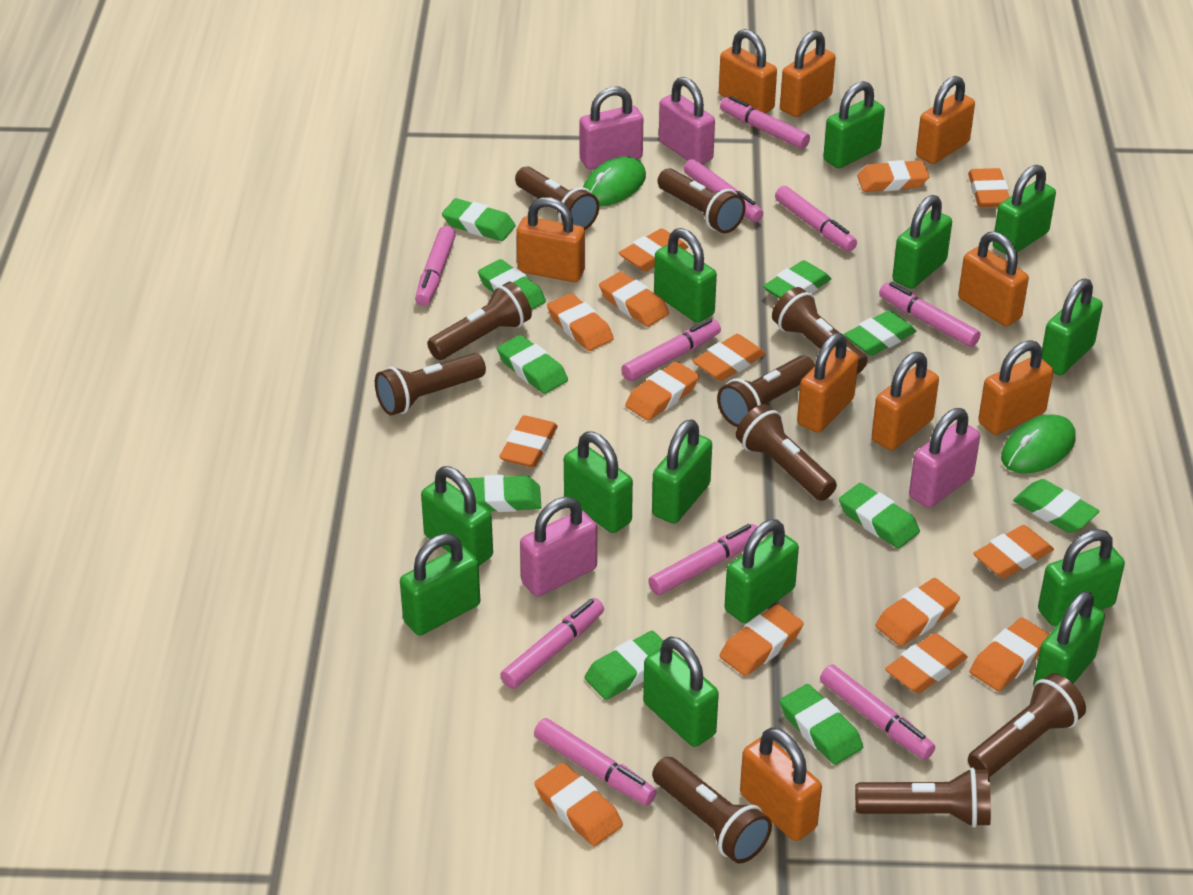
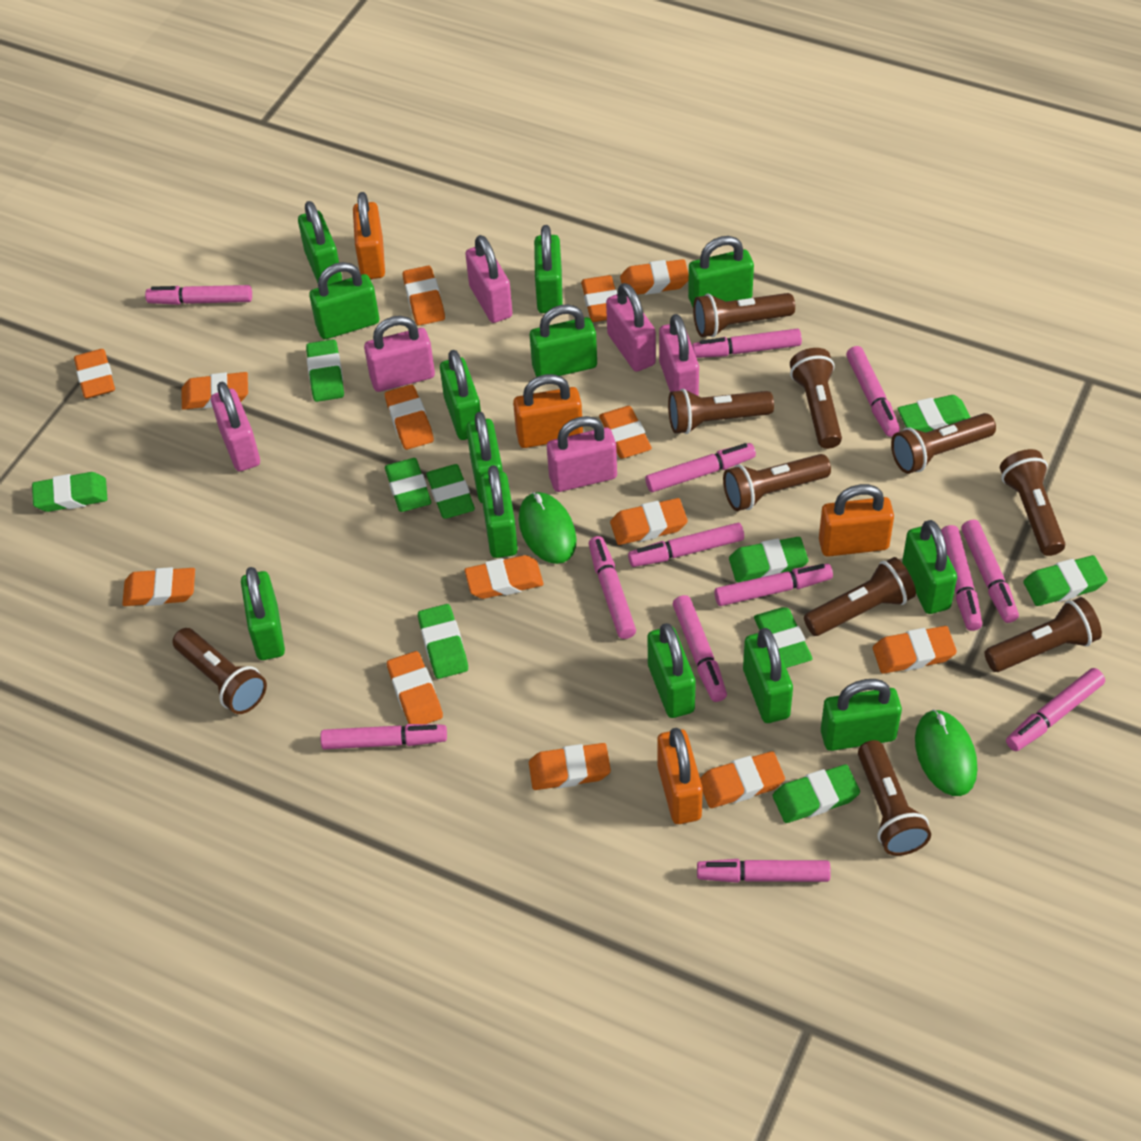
orange padlock: 9 -> 4
pink marker: 10 -> 13
pink padlock: 4 -> 6

